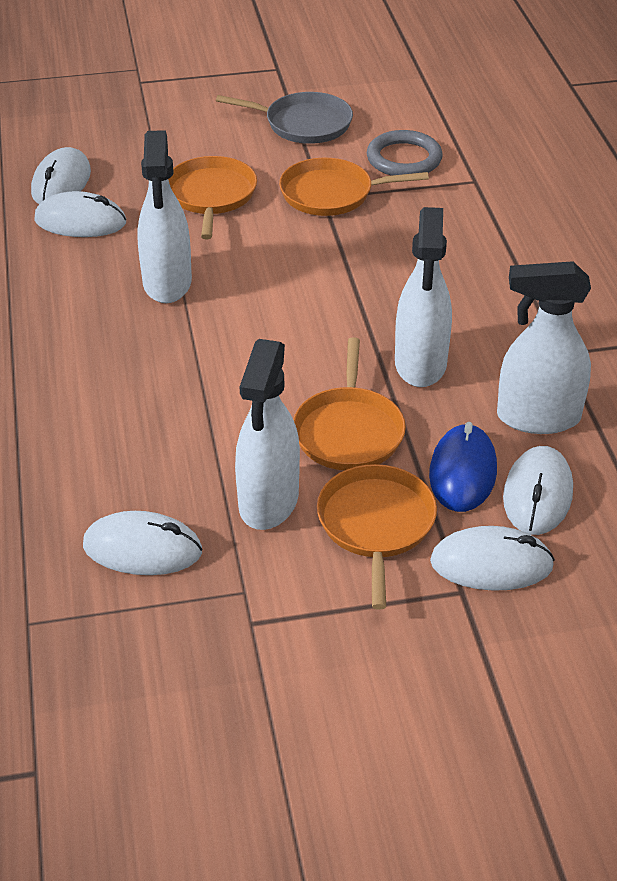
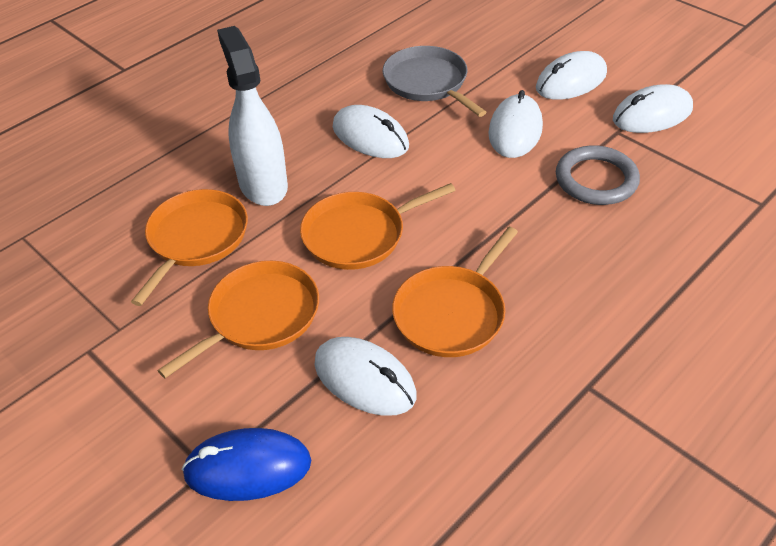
white spray bottle: 4 -> 1

